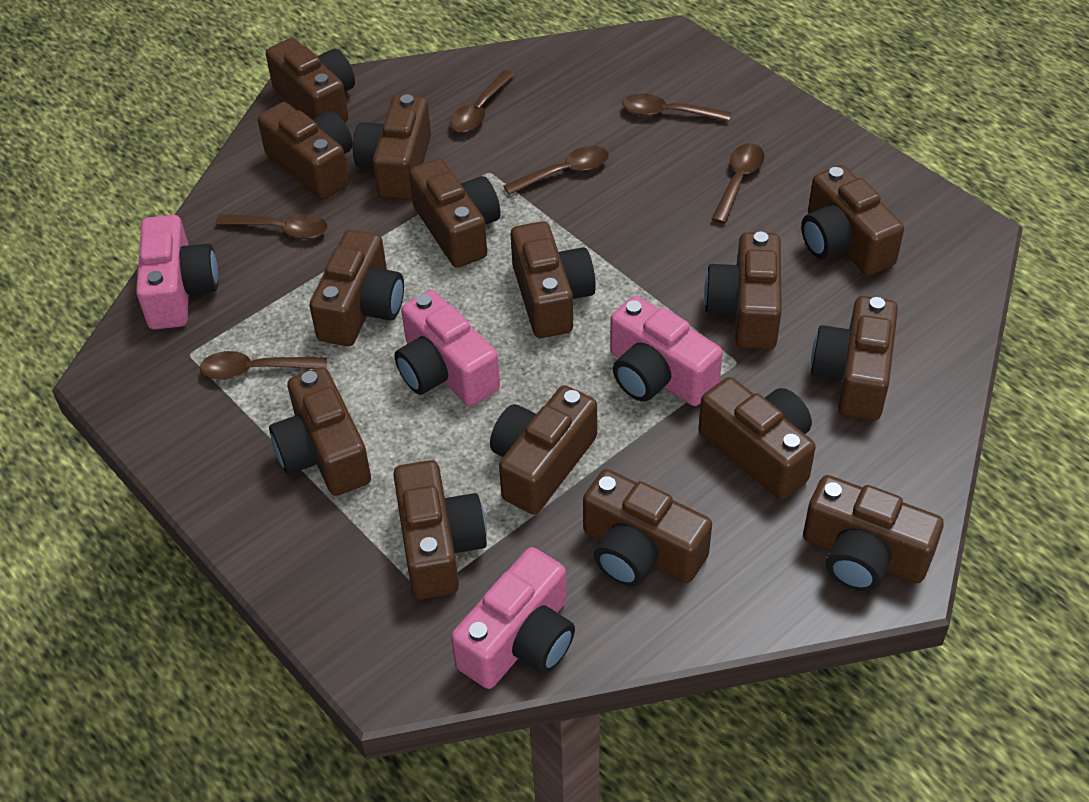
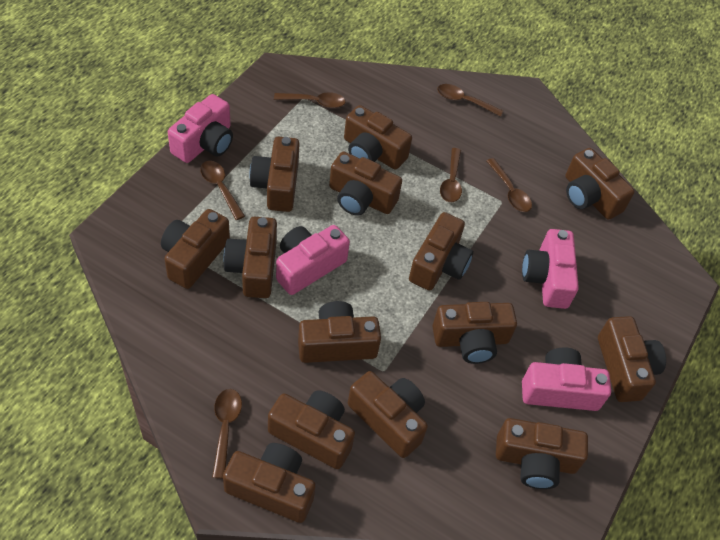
brown camera: 15 -> 14

